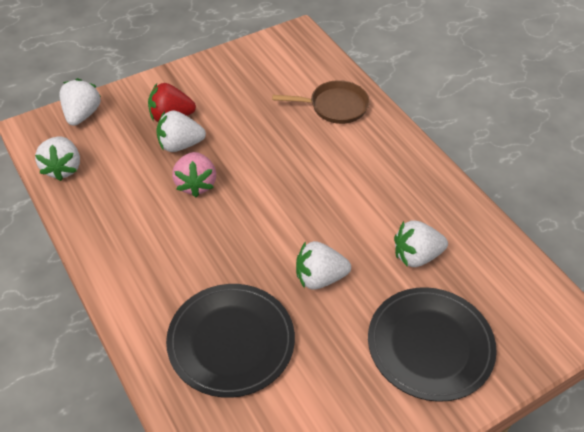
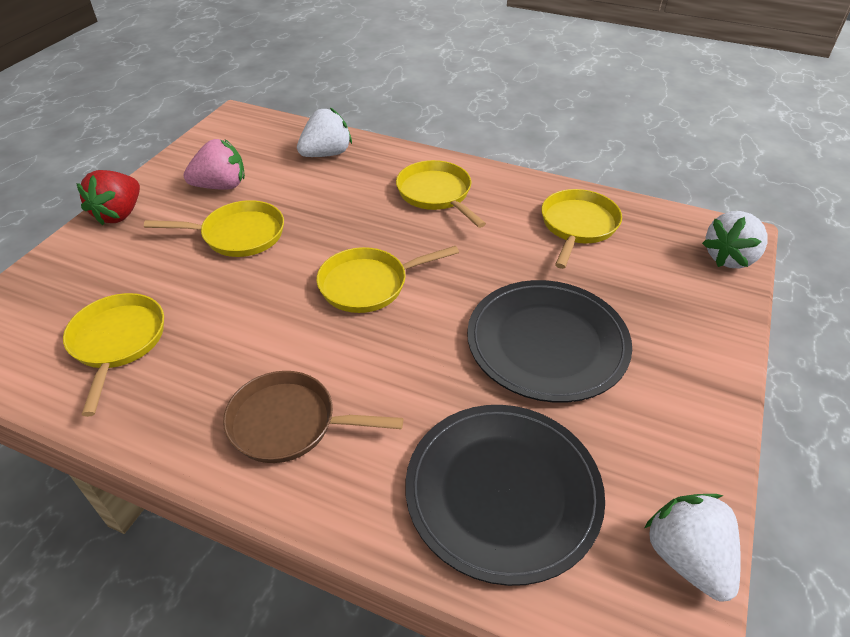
white strawberry: 5 -> 3
yellow pan: 0 -> 5

